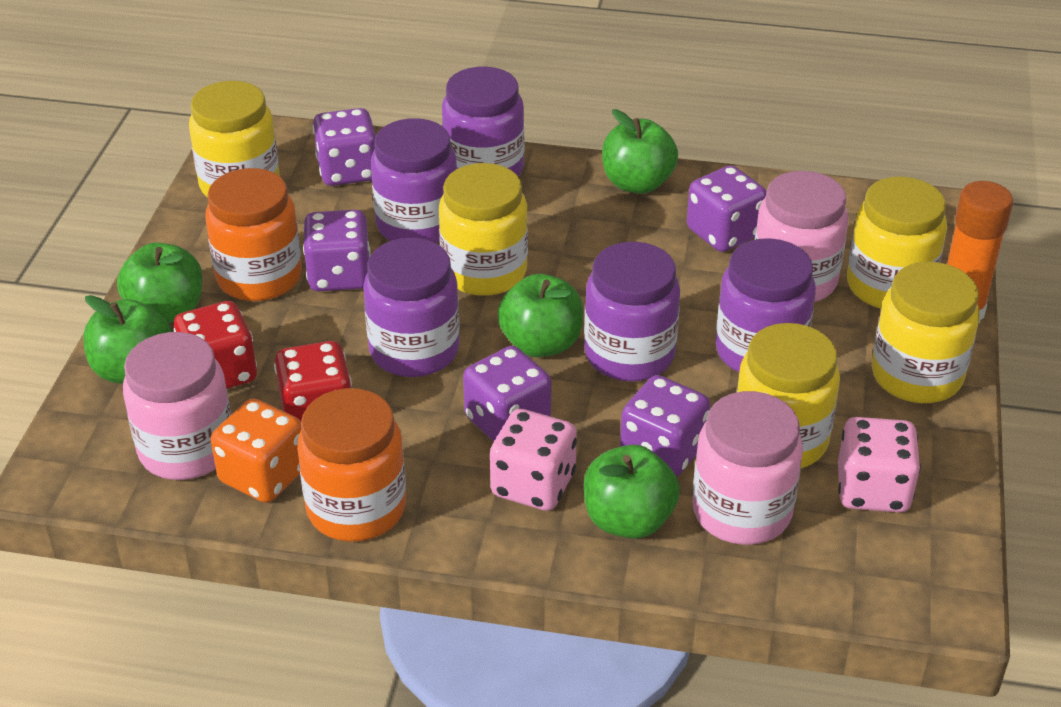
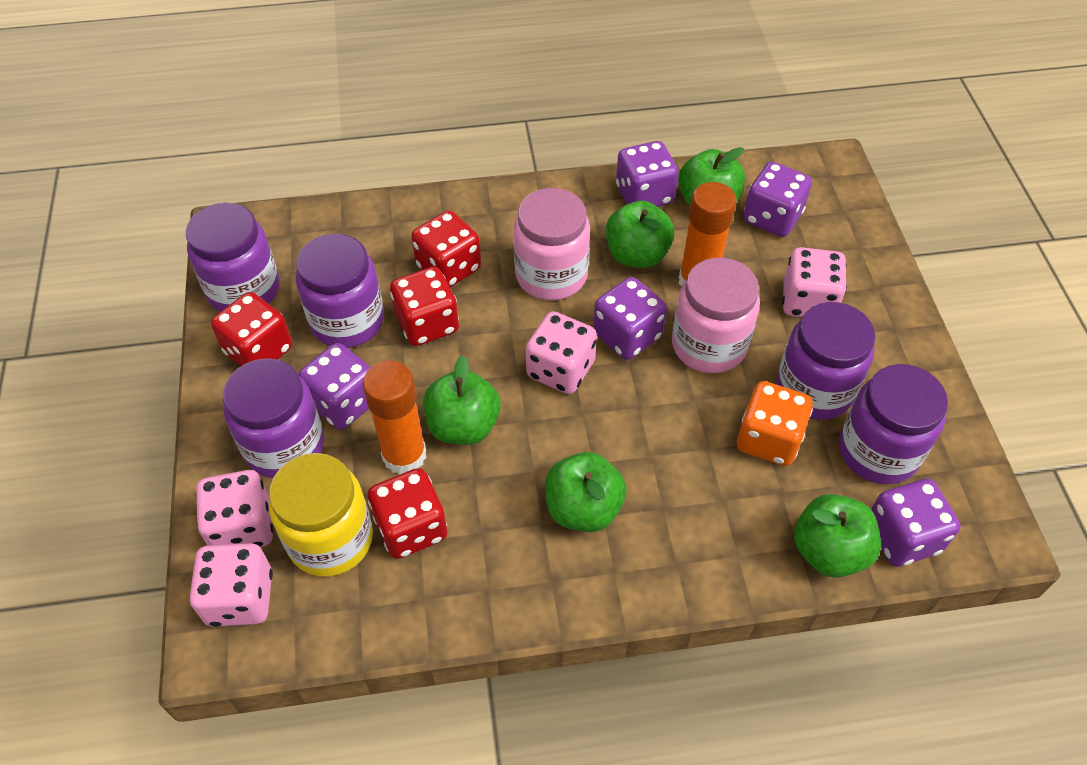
orange glue stick: 1 -> 2
orange jar: 2 -> 0
pink dice: 2 -> 4
pink jar: 3 -> 2
red dice: 2 -> 4
yellow jar: 5 -> 1

